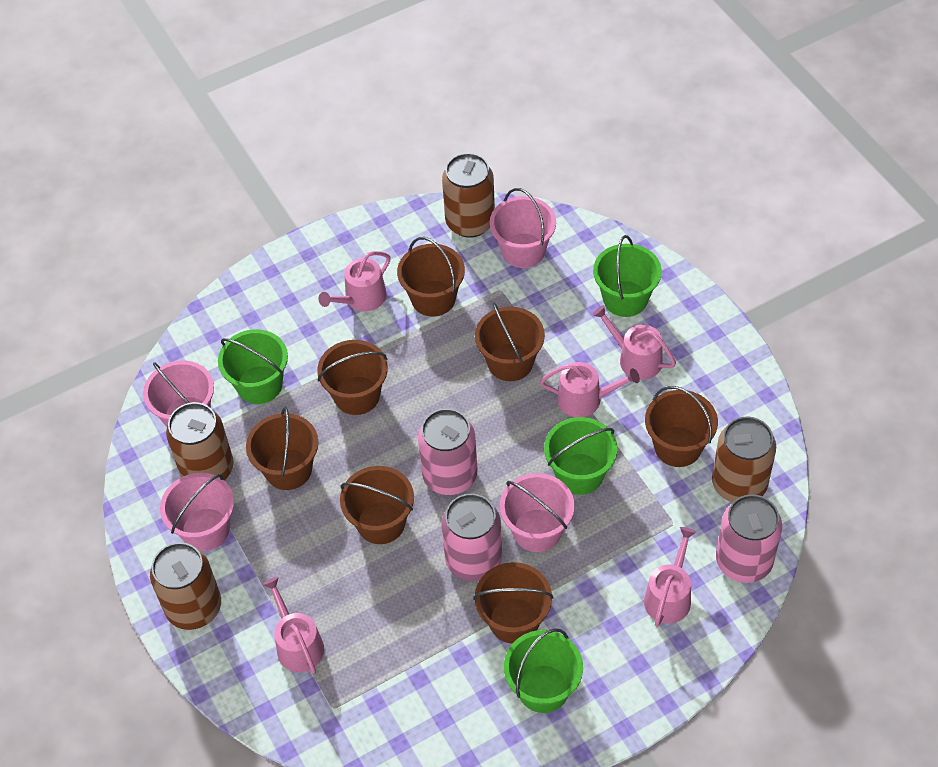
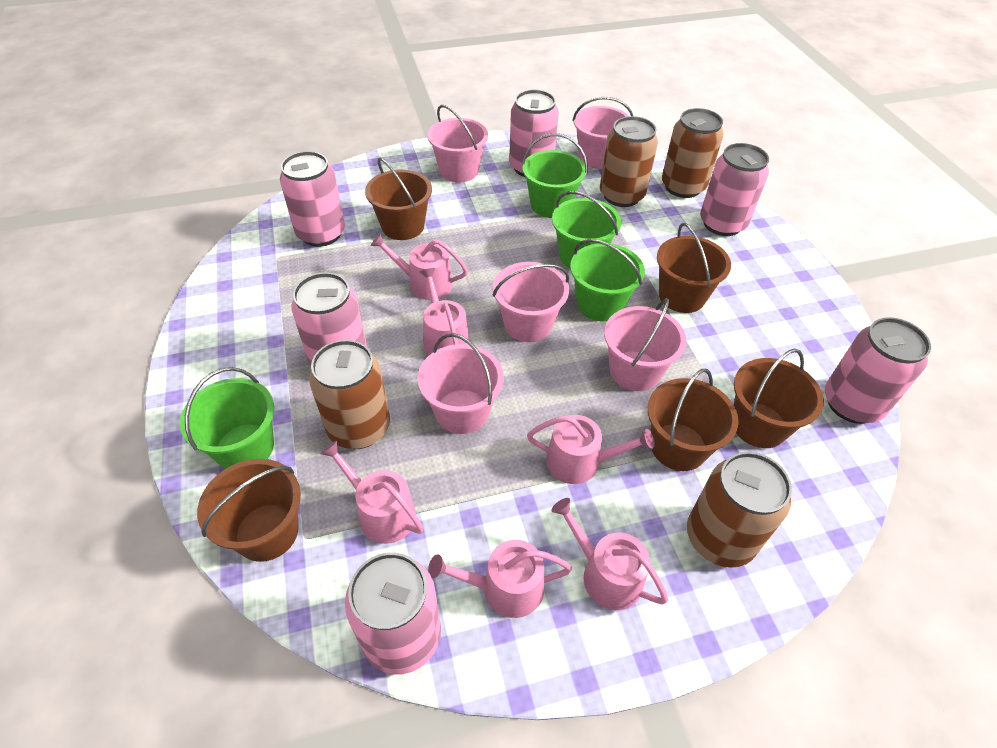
brown bucket: 7 -> 5
pink bucket: 4 -> 5
pink can: 3 -> 6
pink watering can: 5 -> 6

